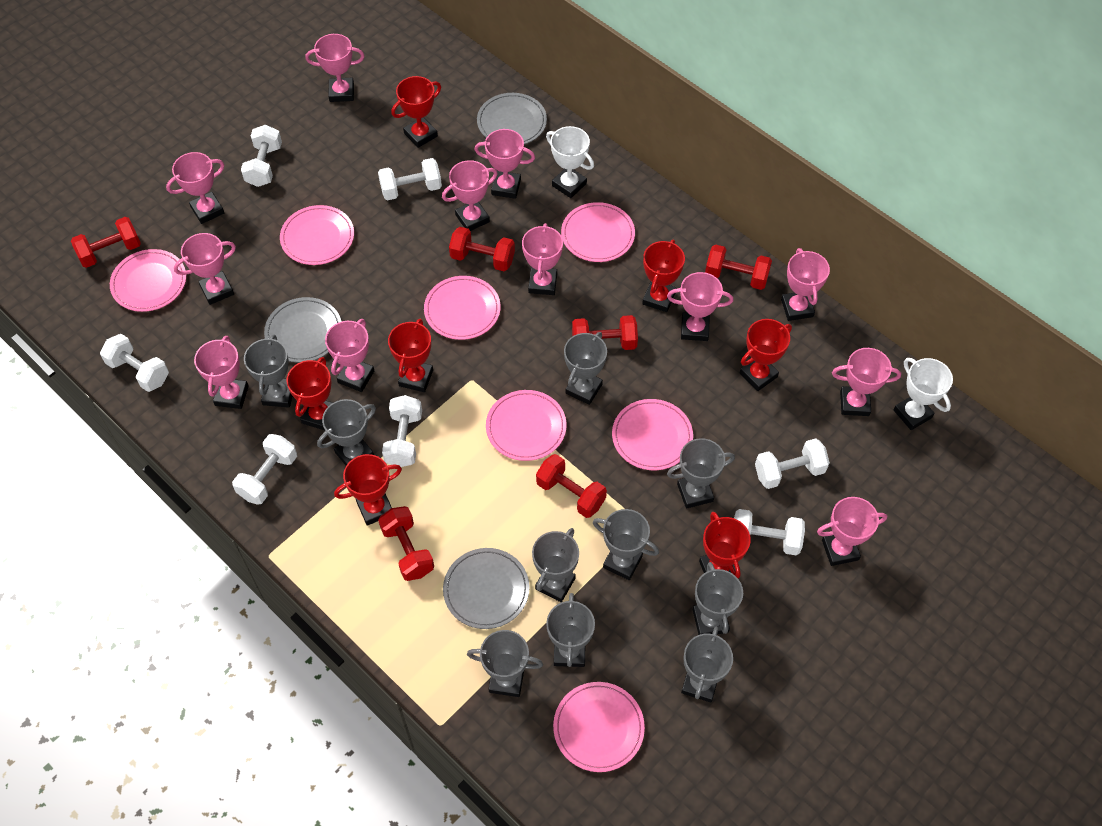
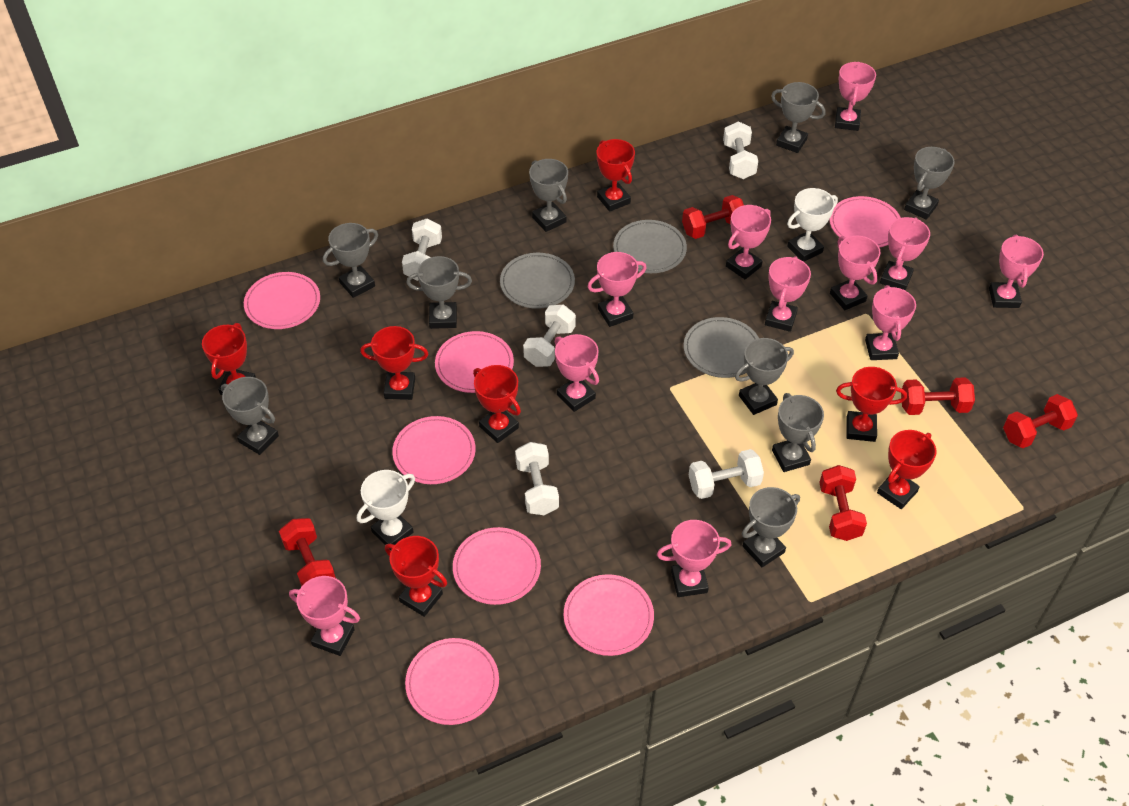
grey trophy: 10 -> 9
pink trophy: 12 -> 11
red dumbbell: 6 -> 5
white dumbbell: 7 -> 5

